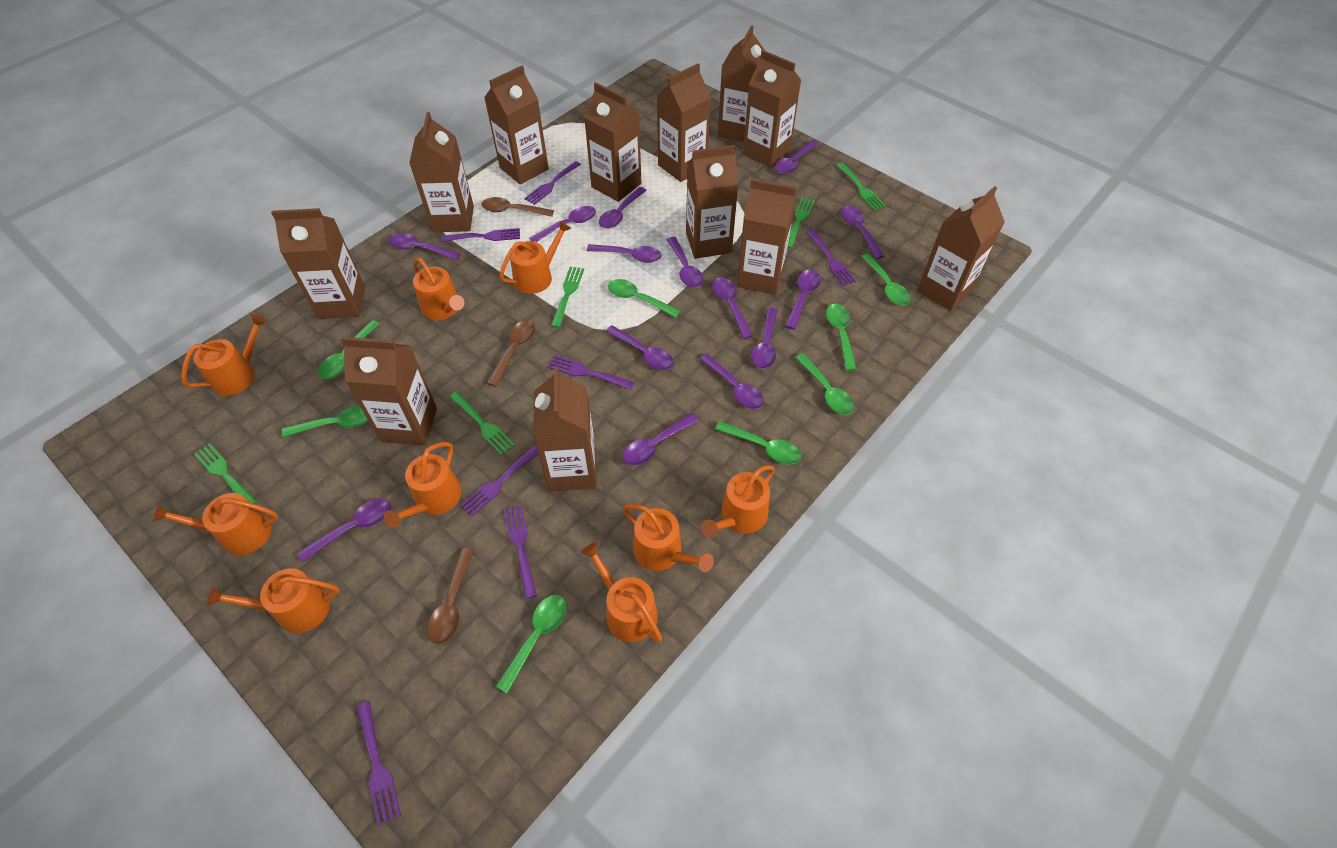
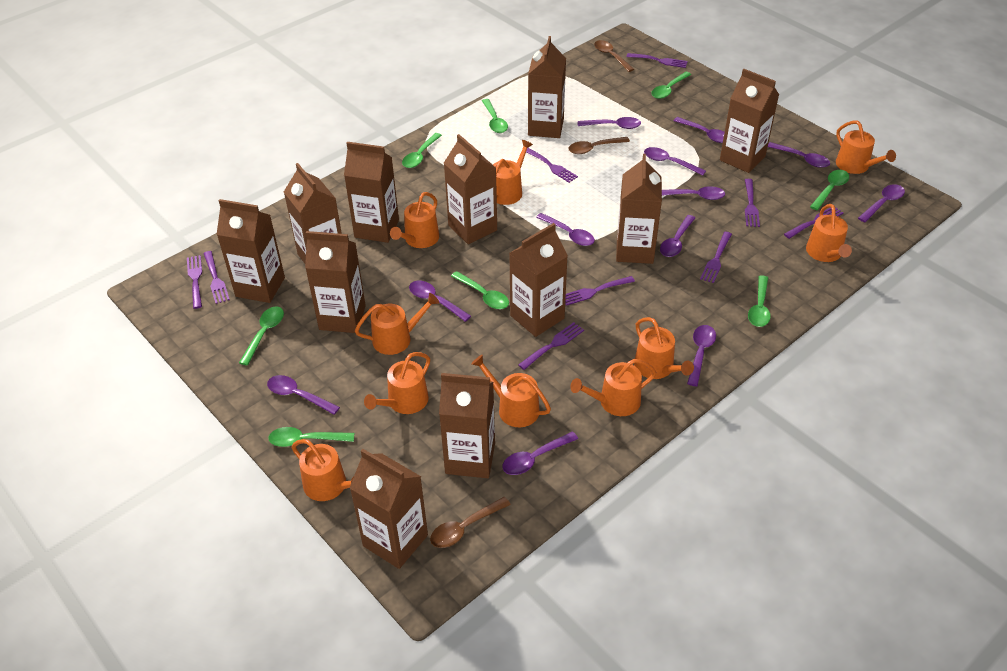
brown carton: 12 -> 11
green fork: 5 -> 0
orange watering can: 9 -> 10
purple fork: 7 -> 9
purple spoon: 14 -> 12

